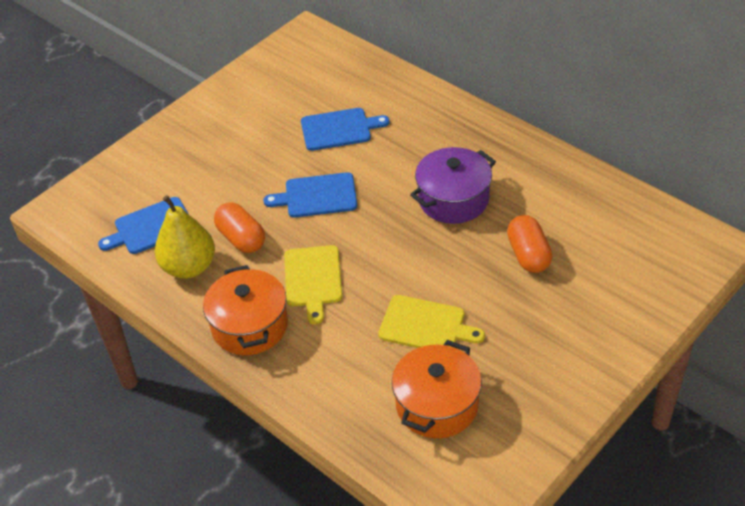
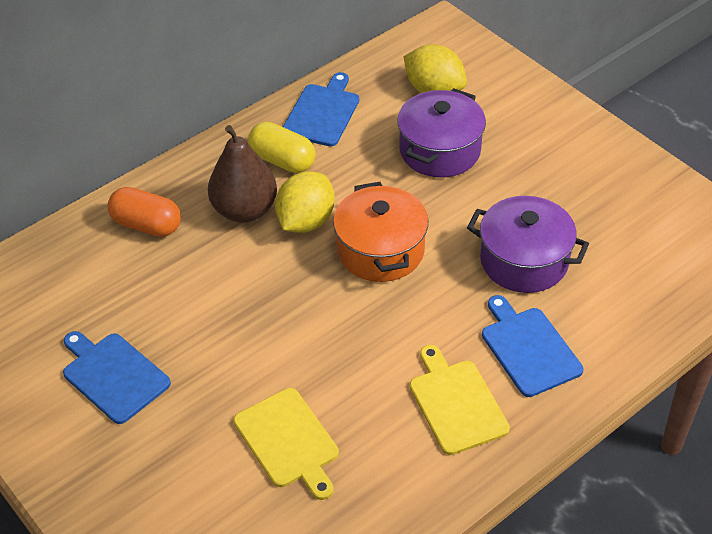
brown pear: 0 -> 1
orange capsule: 2 -> 1
orange pot: 2 -> 1
purple pot: 1 -> 2
yellow capsule: 0 -> 1
yellow lemon: 0 -> 2
yellow pear: 1 -> 0

